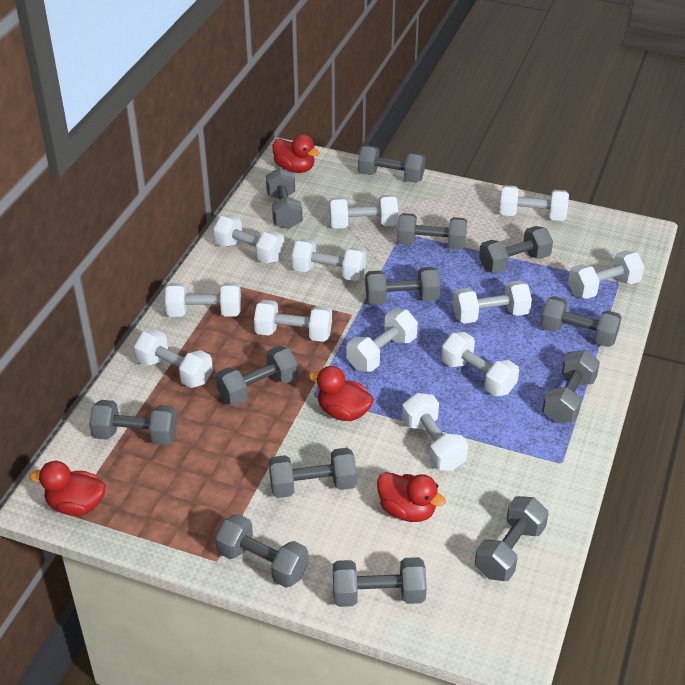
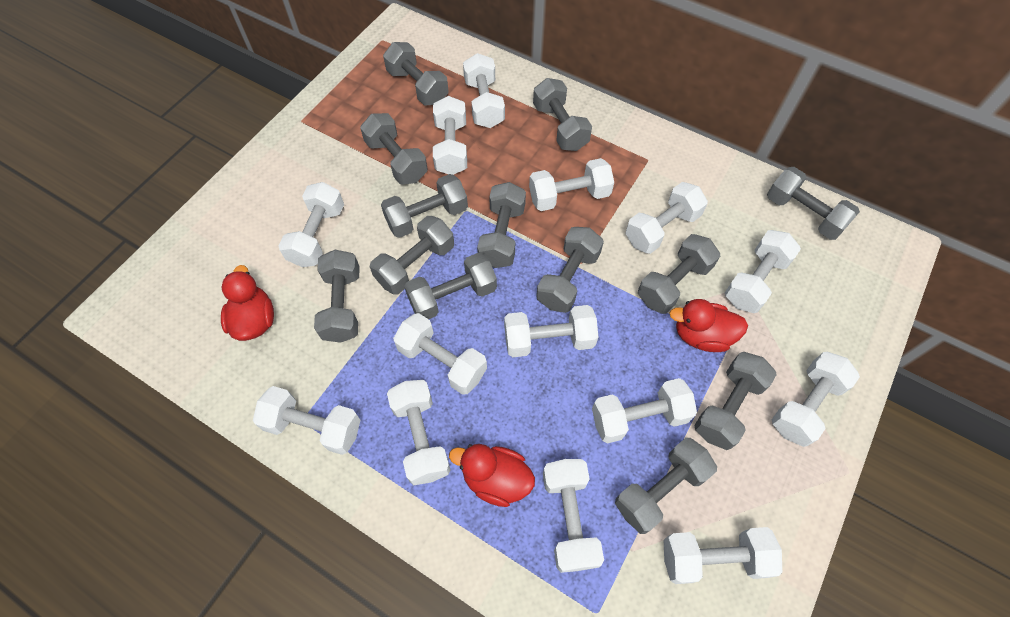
red duck: 4 -> 3
white dumbbell: 12 -> 14

